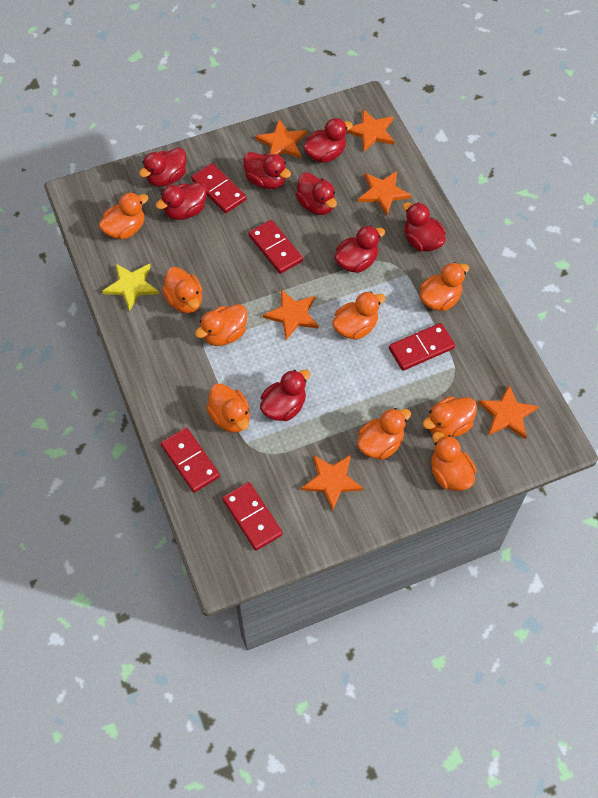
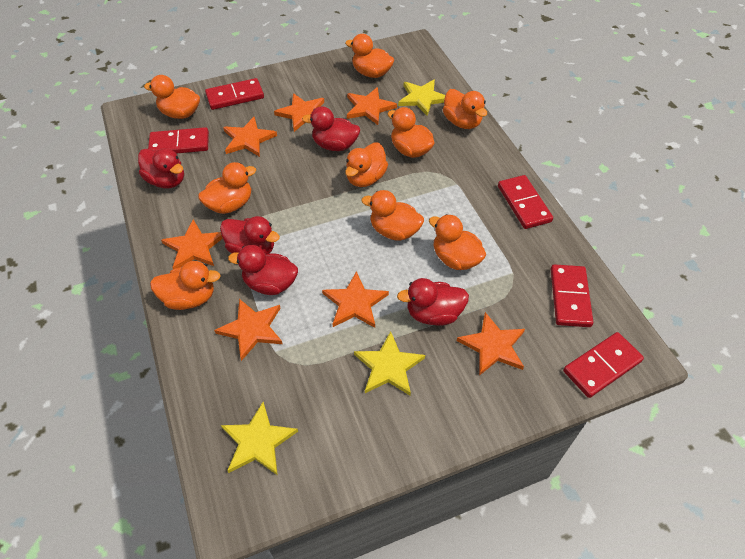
orange star: 6 -> 7
red duck: 8 -> 5
yellow star: 1 -> 3

